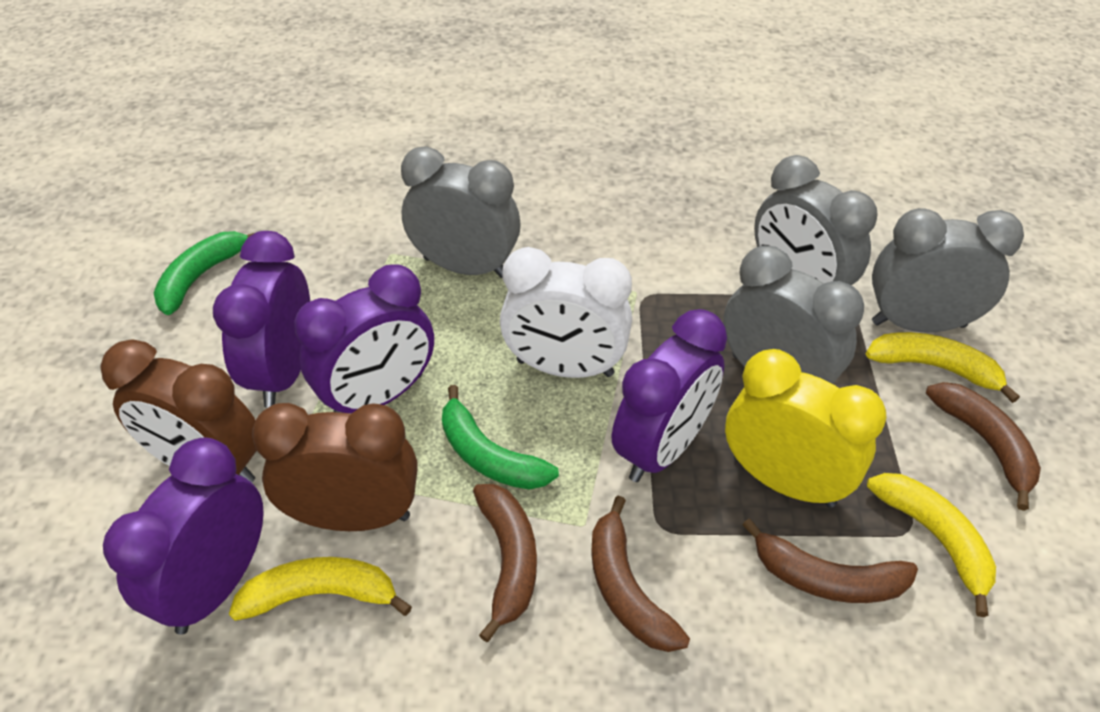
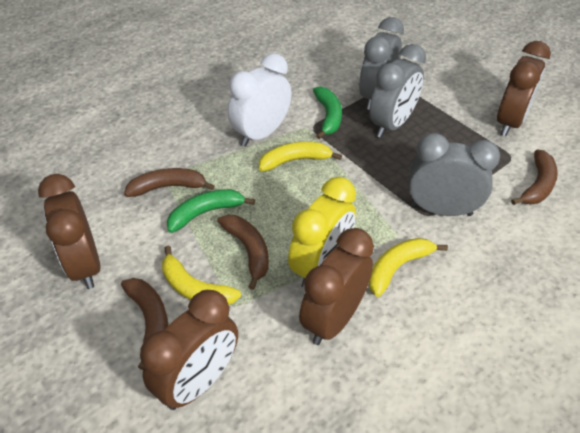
brown clock: 2 -> 4
grey clock: 4 -> 3
purple clock: 4 -> 0

